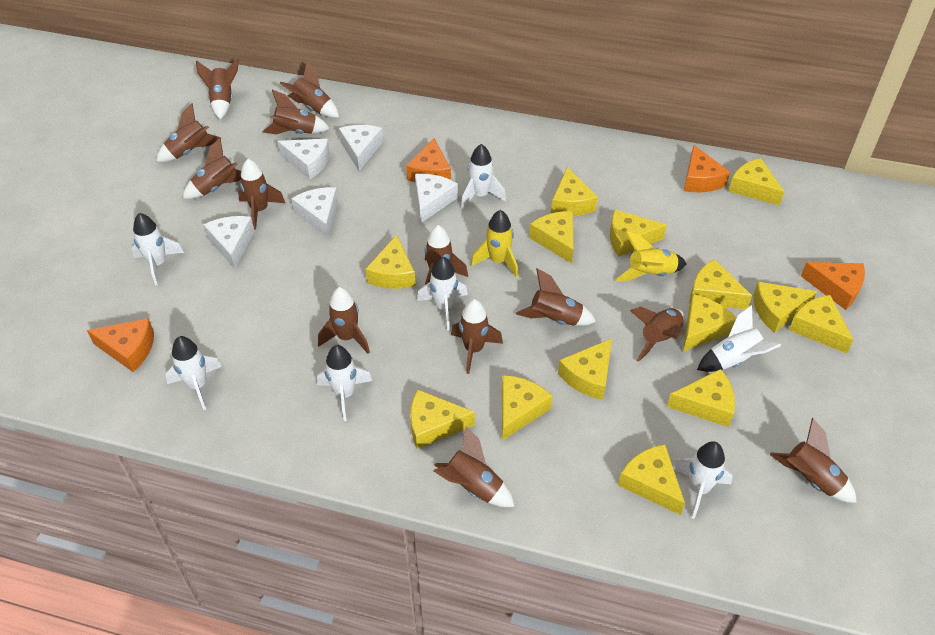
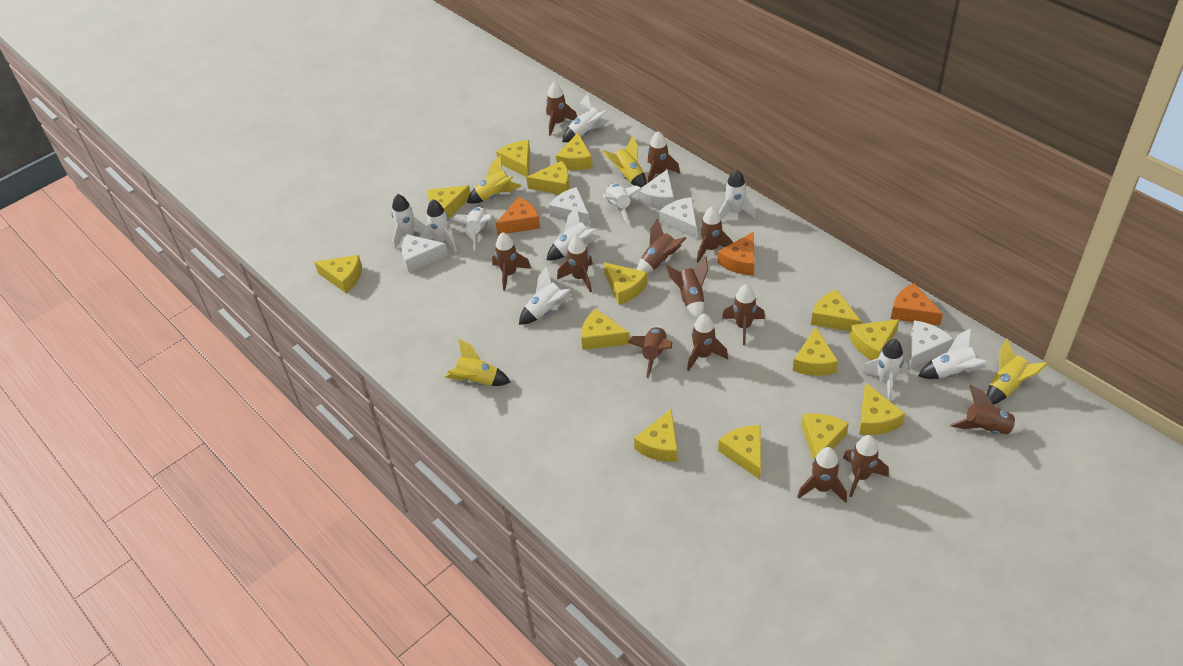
orange cheese: 4 -> 3
white rocket: 7 -> 10
yellow rocket: 2 -> 4

